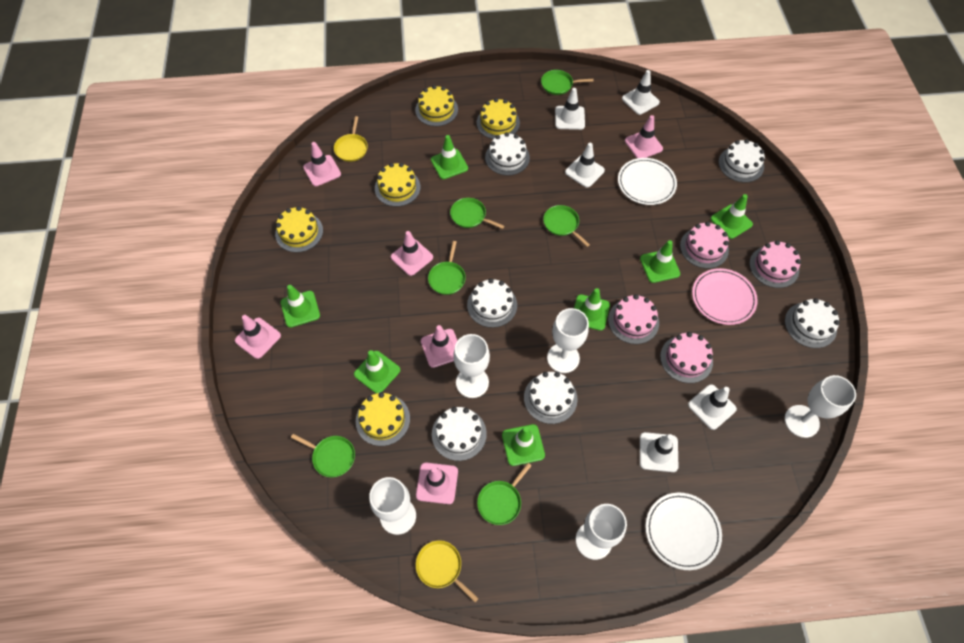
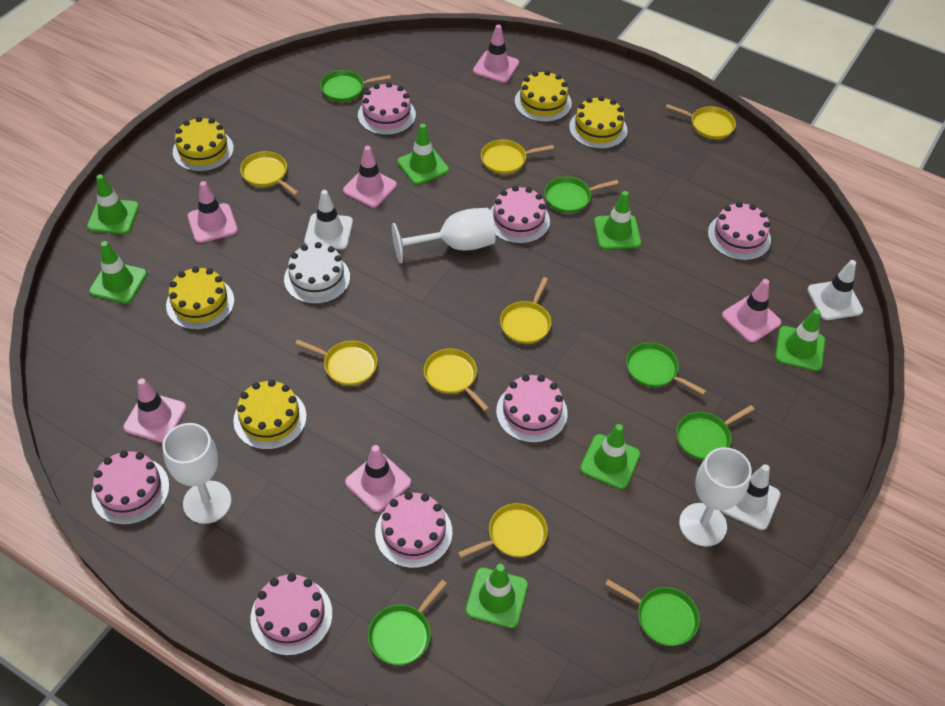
pink cake: 4 -> 7
pink plate: 1 -> 0
white cake: 6 -> 1
white goblet: 5 -> 3
white plate: 2 -> 0
white traffic cone: 5 -> 3
yellow pan: 2 -> 7

